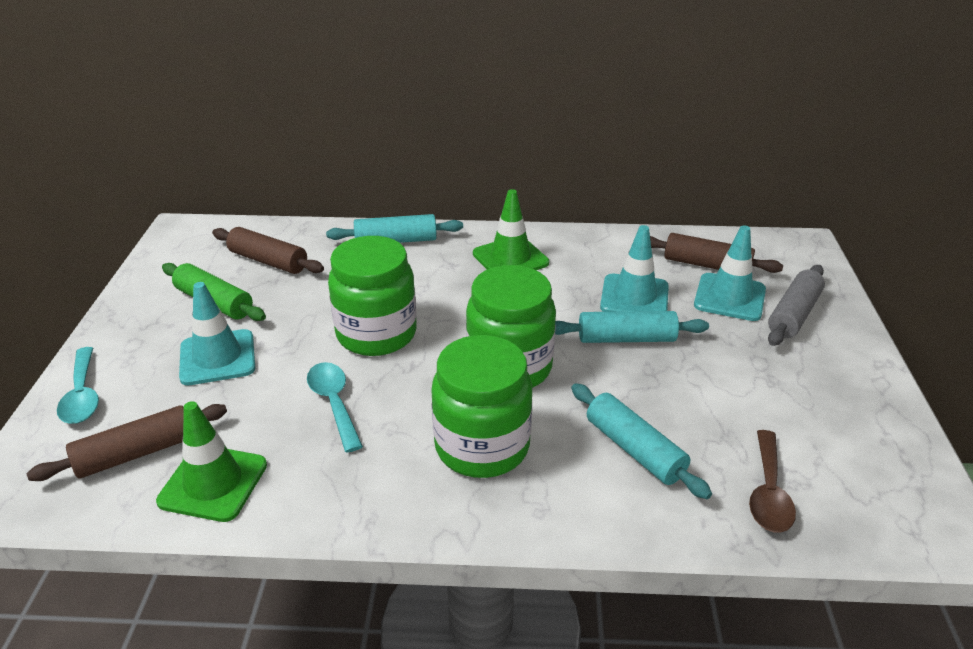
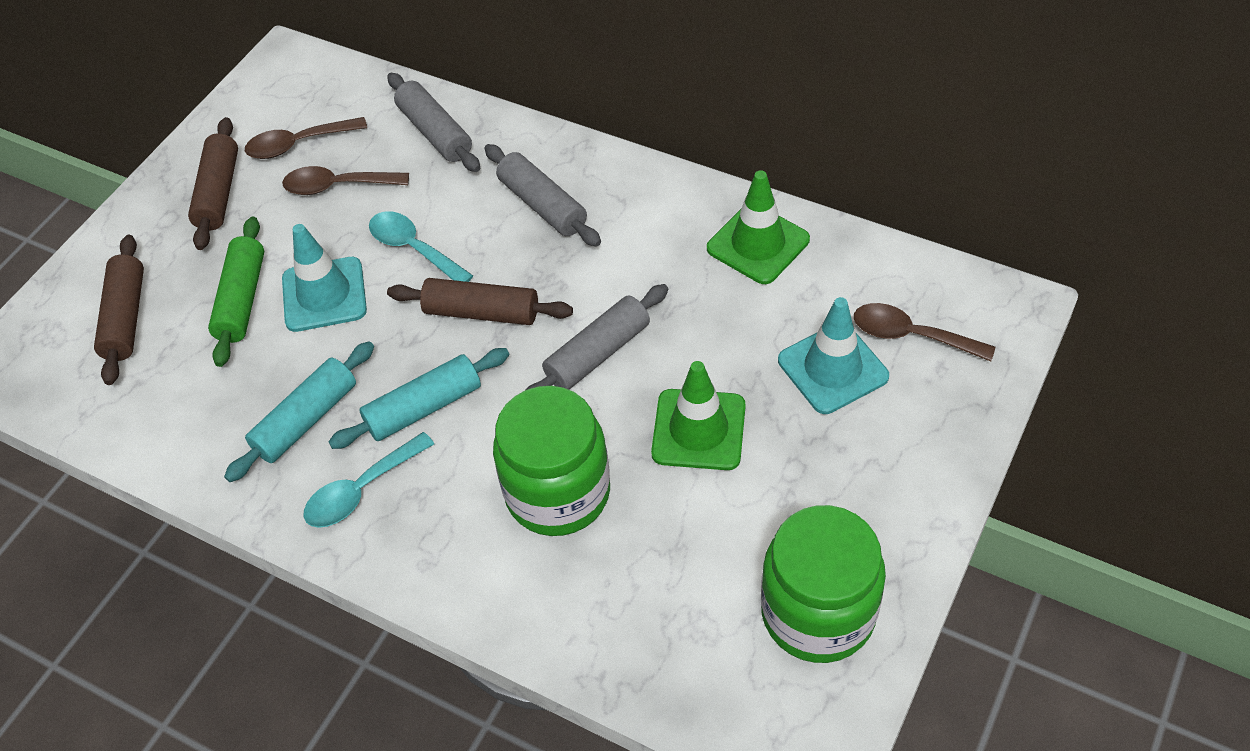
brown spoon: 1 -> 3
green jar: 3 -> 2
grey rolling pin: 1 -> 3
turquoise rolling pin: 3 -> 2
turquoise traffic cone: 3 -> 2

